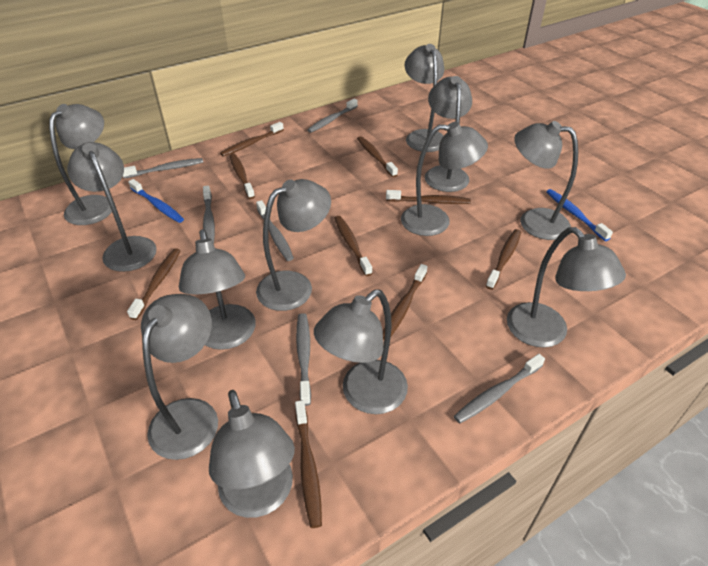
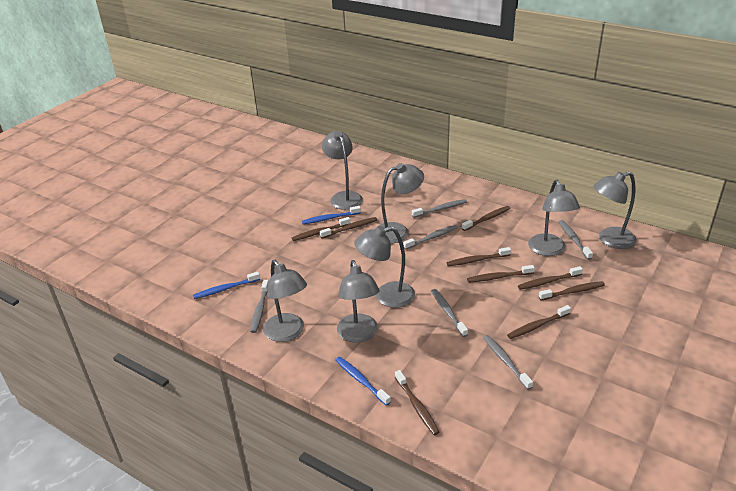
blue toothbrush: 2 -> 3
grey lamp: 12 -> 7

